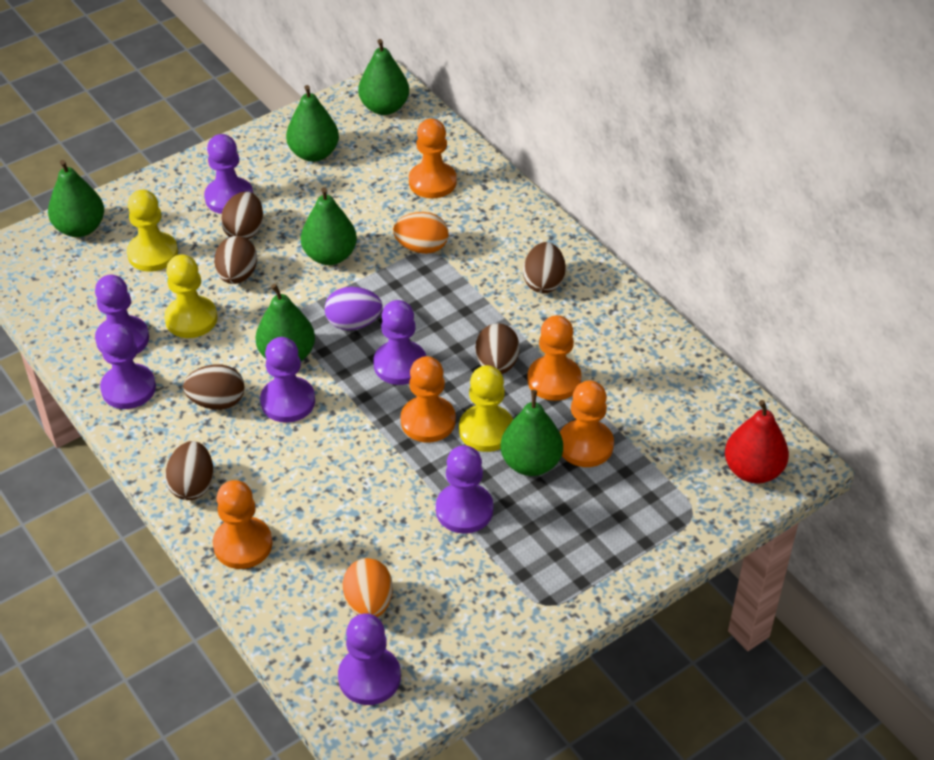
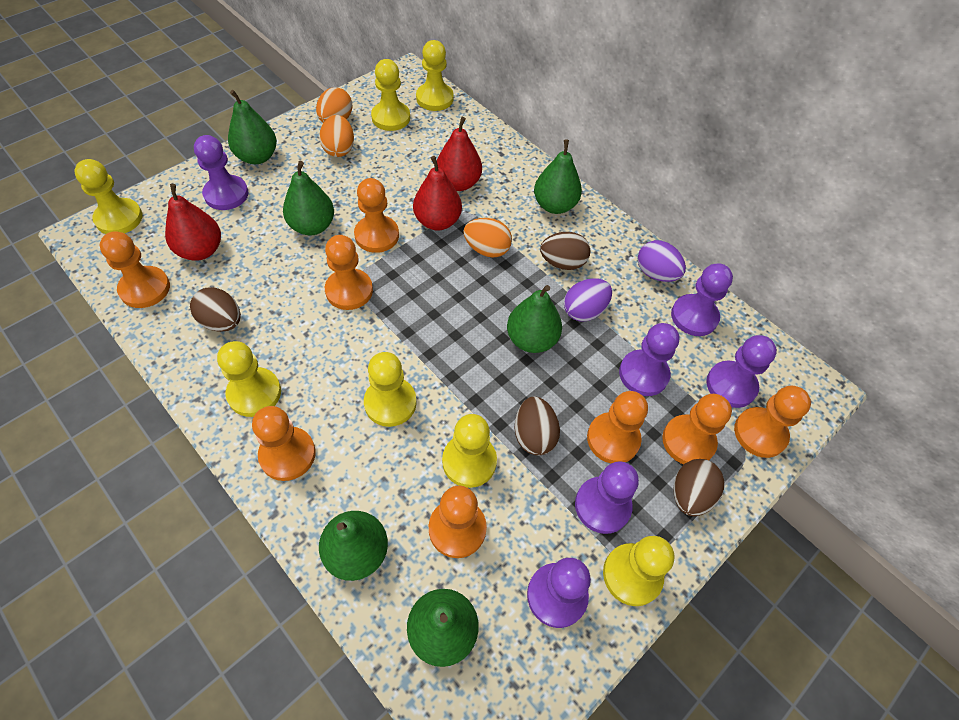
brown egg: 6 -> 4
orange egg: 2 -> 3
orange pawn: 5 -> 8
purple egg: 1 -> 2
purple pawn: 7 -> 6
red pear: 1 -> 3
yellow pawn: 3 -> 7

